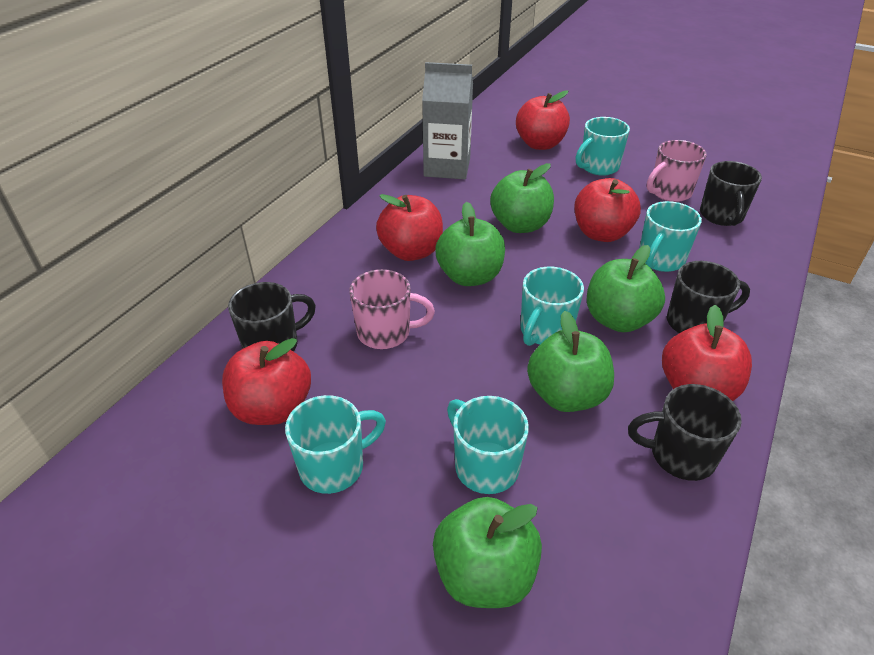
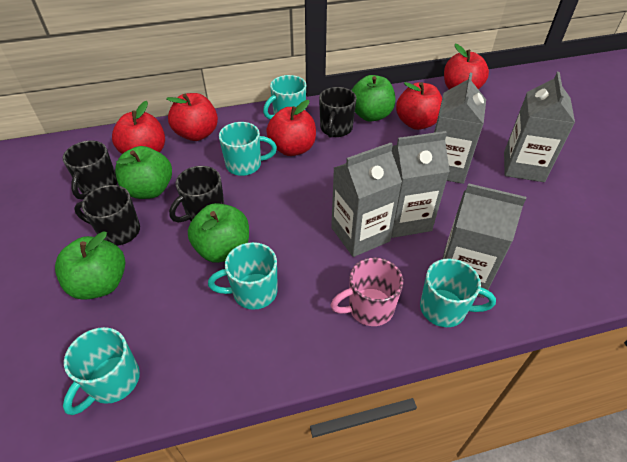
green apple: 5 -> 4
grey carton: 1 -> 5
pink mug: 2 -> 1

